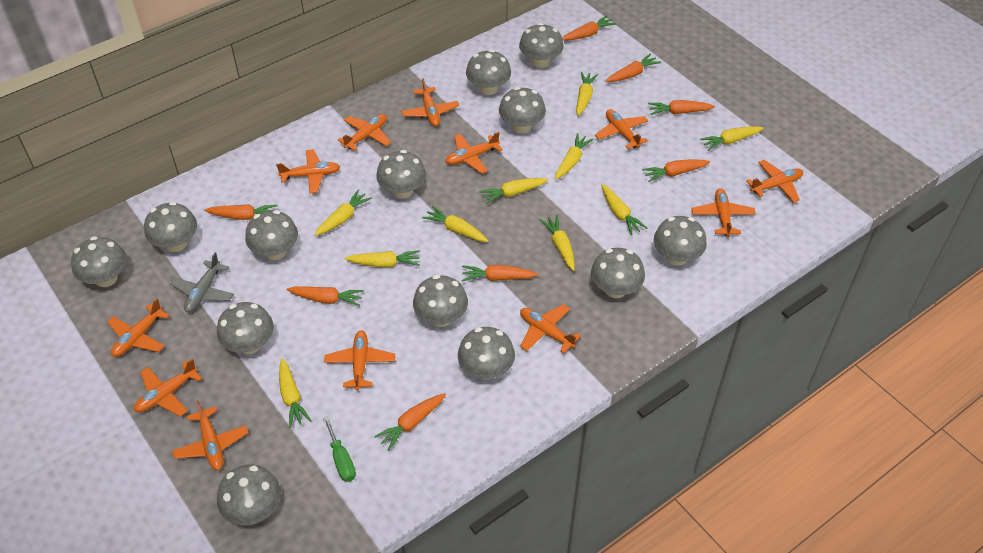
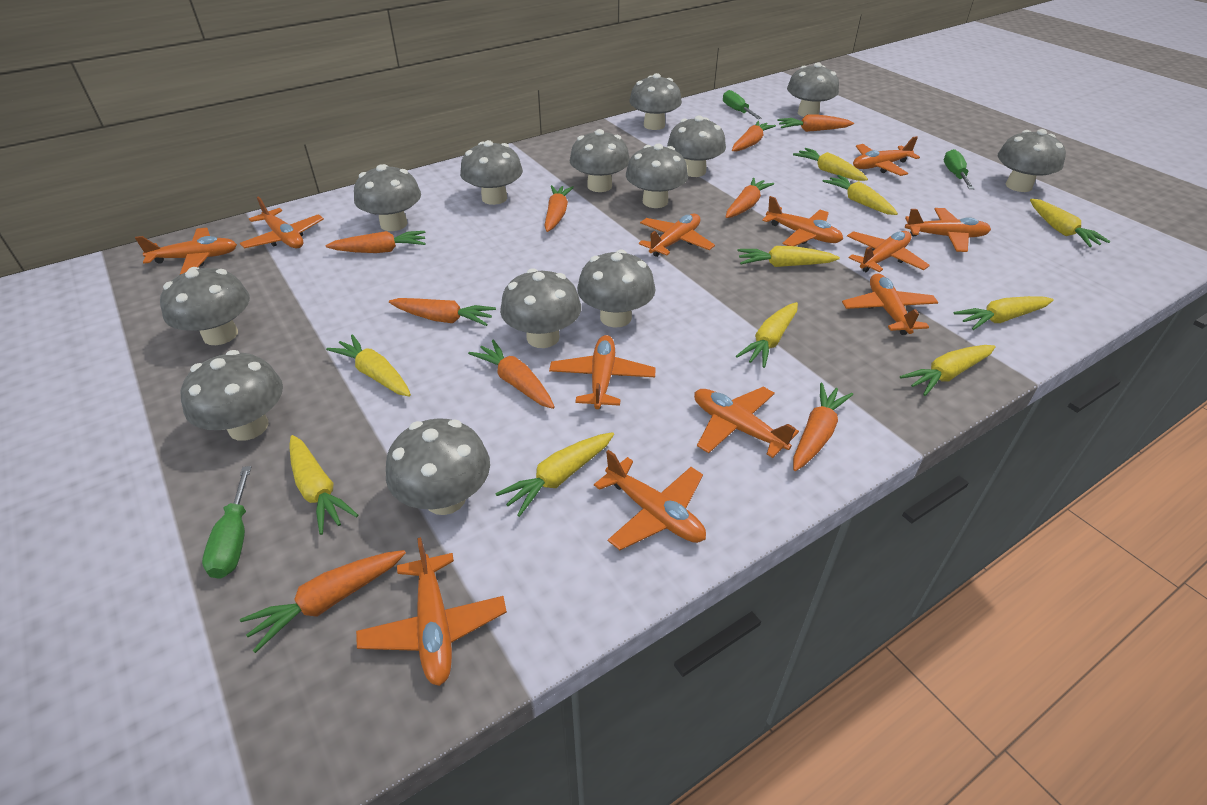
green screwdriver: 1 -> 3
grey plane: 1 -> 0
orange carrot: 8 -> 9

